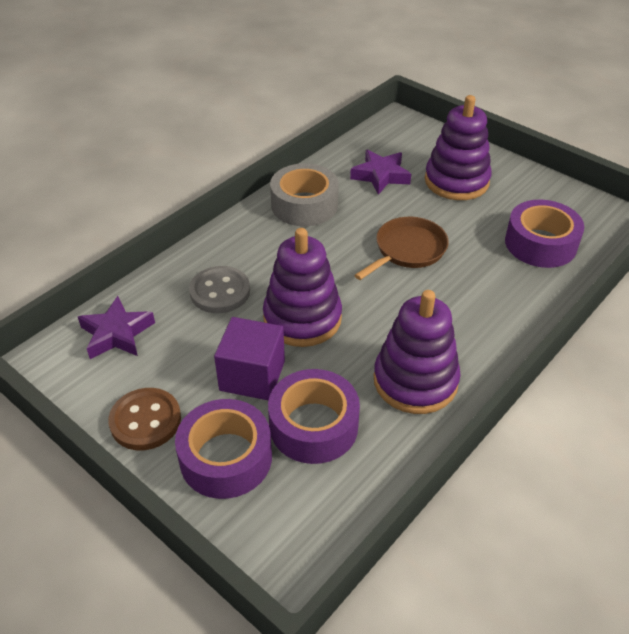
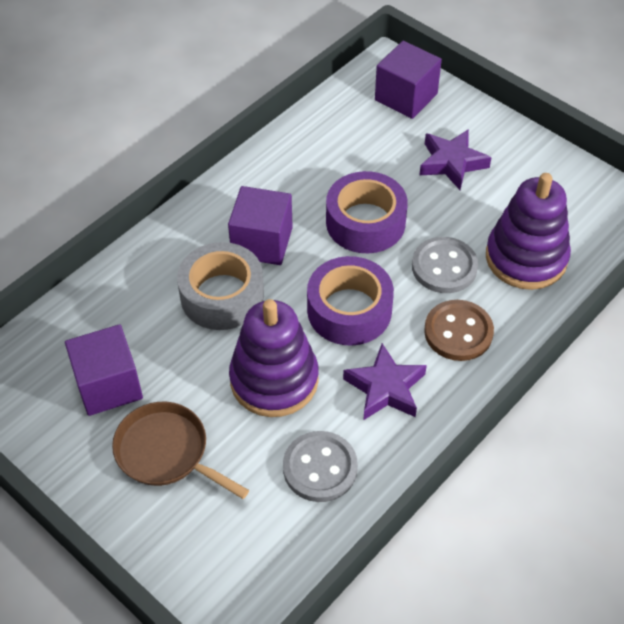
grey button: 1 -> 2
purple cube: 1 -> 3
purple stacking toy: 3 -> 2
purple tape: 3 -> 2

